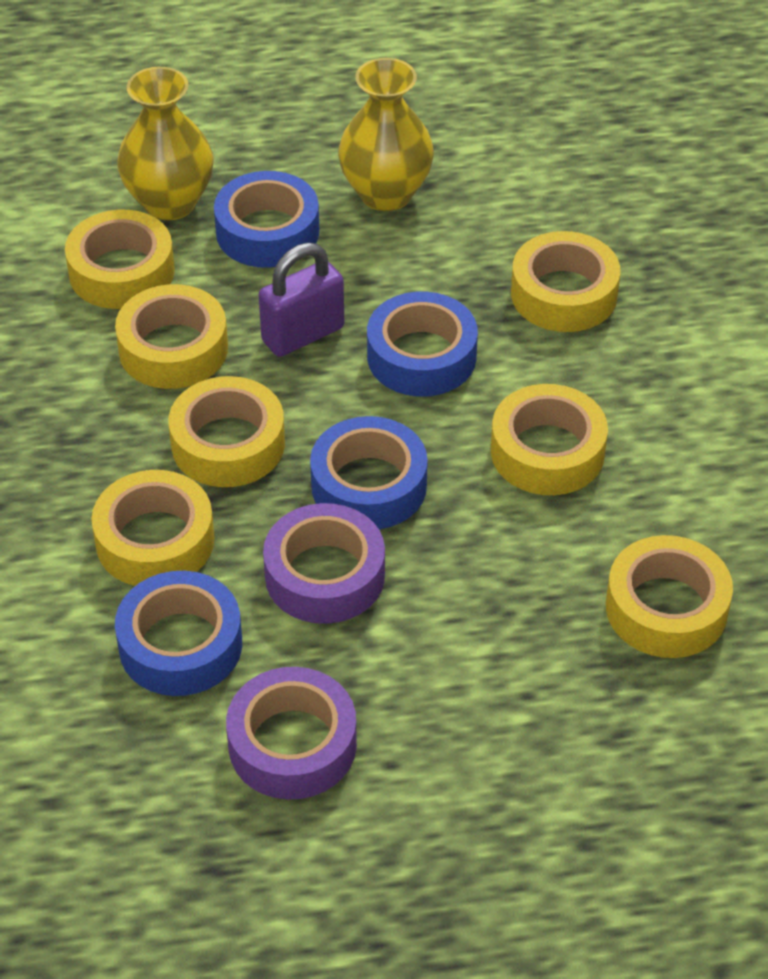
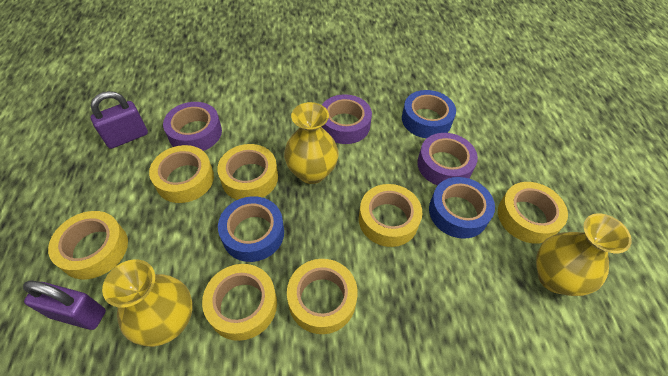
blue tape: 4 -> 3
purple padlock: 1 -> 2
purple tape: 2 -> 3
yellow vase: 2 -> 3

